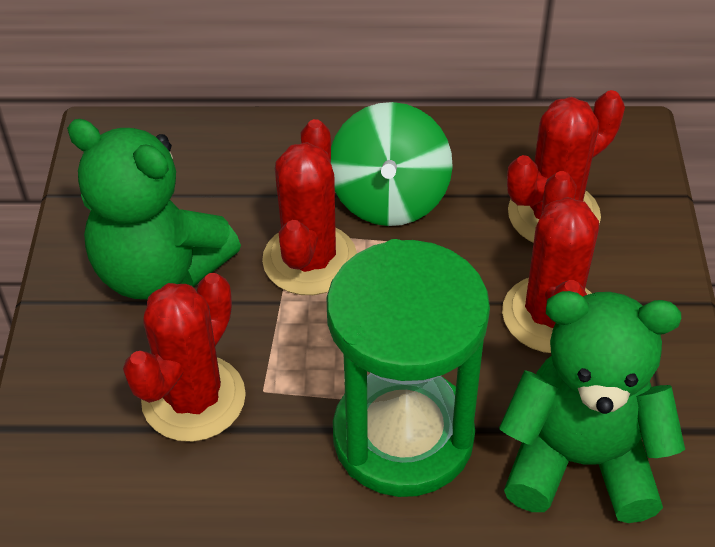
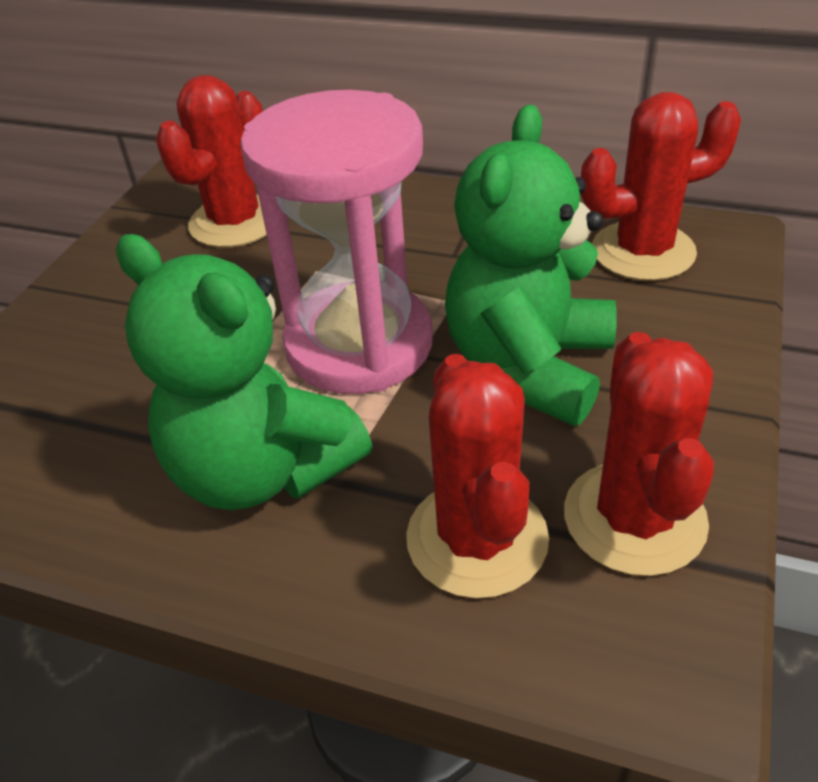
green hourglass: 1 -> 0
green spinning top: 1 -> 0
pink hourglass: 0 -> 1

